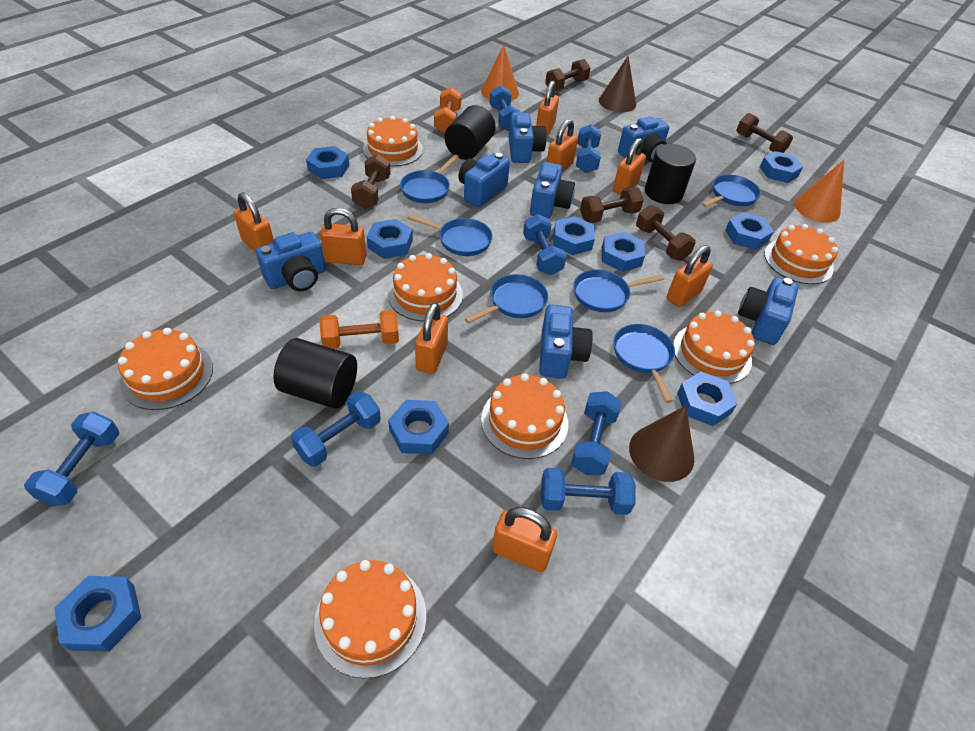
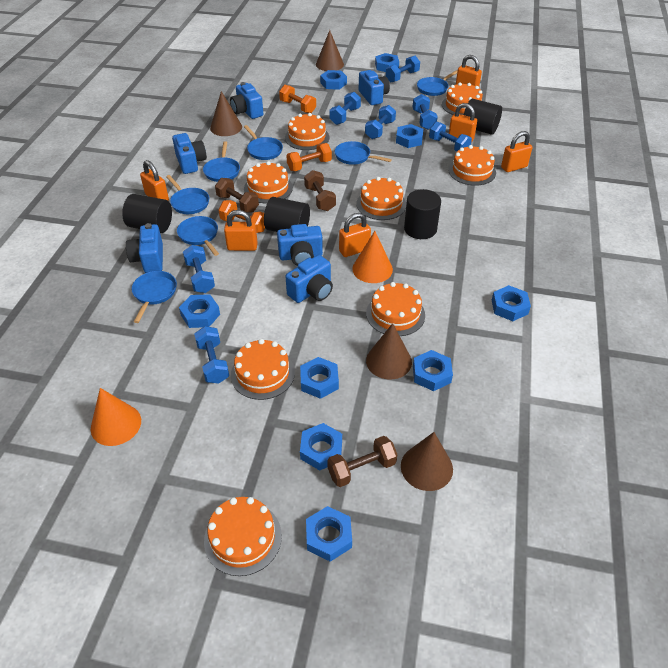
black cylinder: 3 -> 4
blue camera: 7 -> 6
blue pan: 6 -> 7
brown cone: 2 -> 4
brown dumbbell: 5 -> 3
orange cake: 7 -> 8
orange dumbbell: 2 -> 3
orange padlock: 8 -> 6

